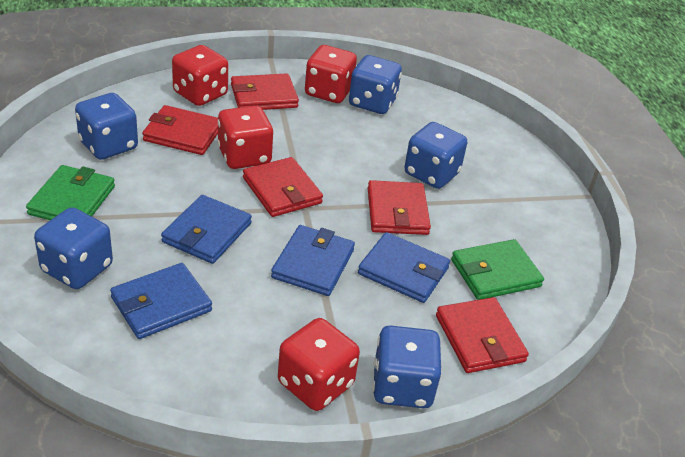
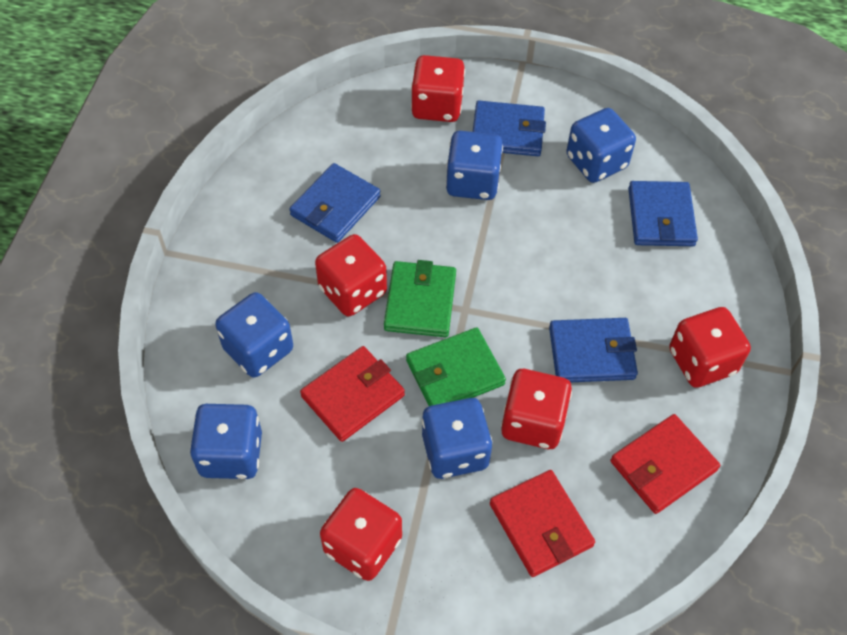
red dice: 4 -> 5
red wallet: 5 -> 3

